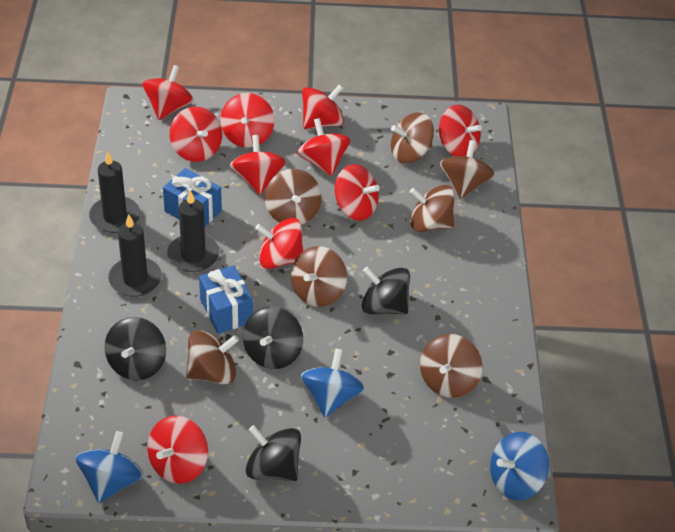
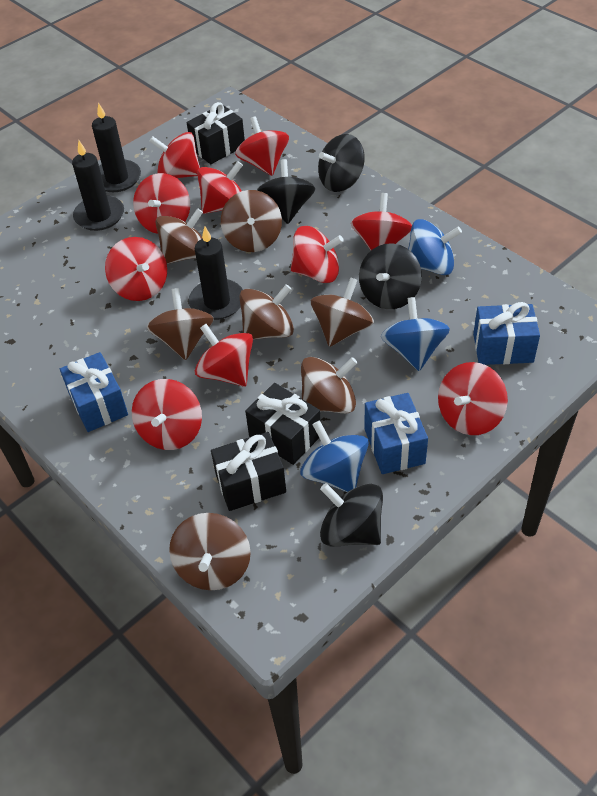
black gift: 0 -> 3
blue gift: 2 -> 3

